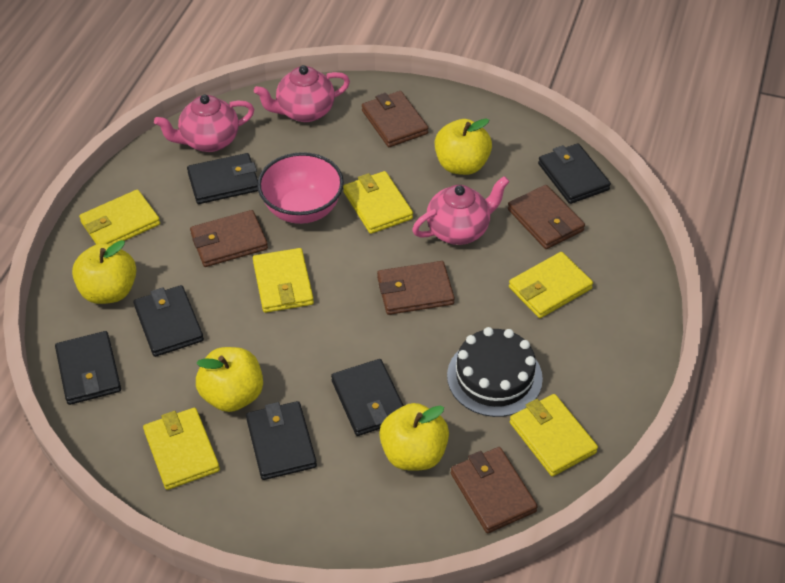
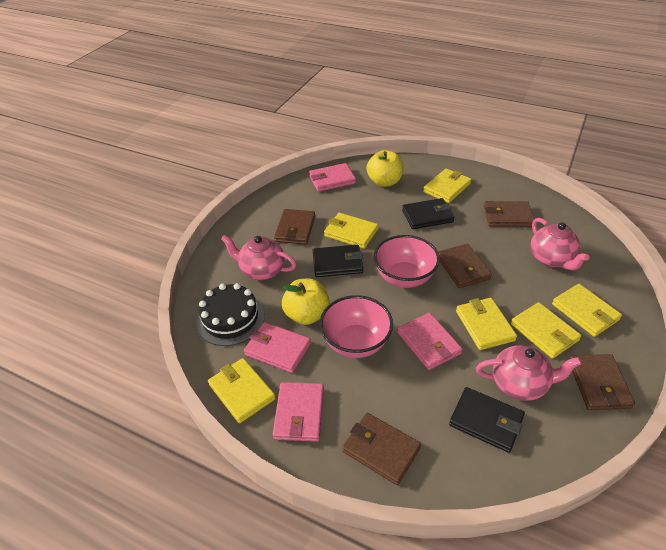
black wallet: 6 -> 3
pink bowl: 1 -> 2
pink wallet: 0 -> 4
yellow apple: 4 -> 2

